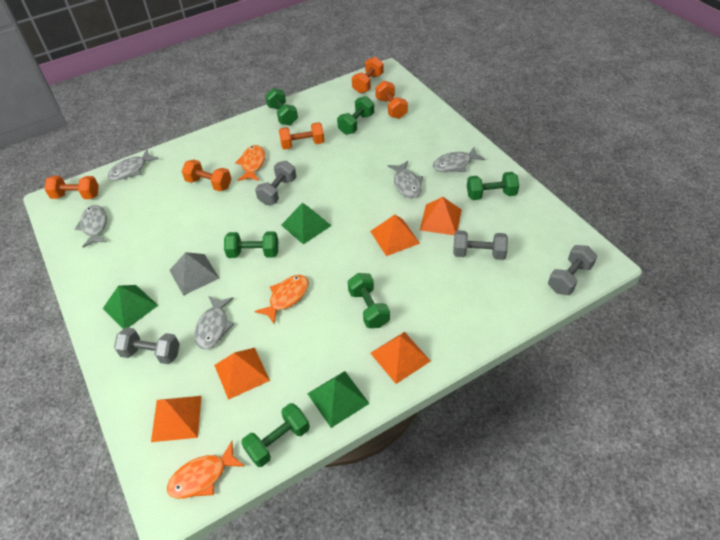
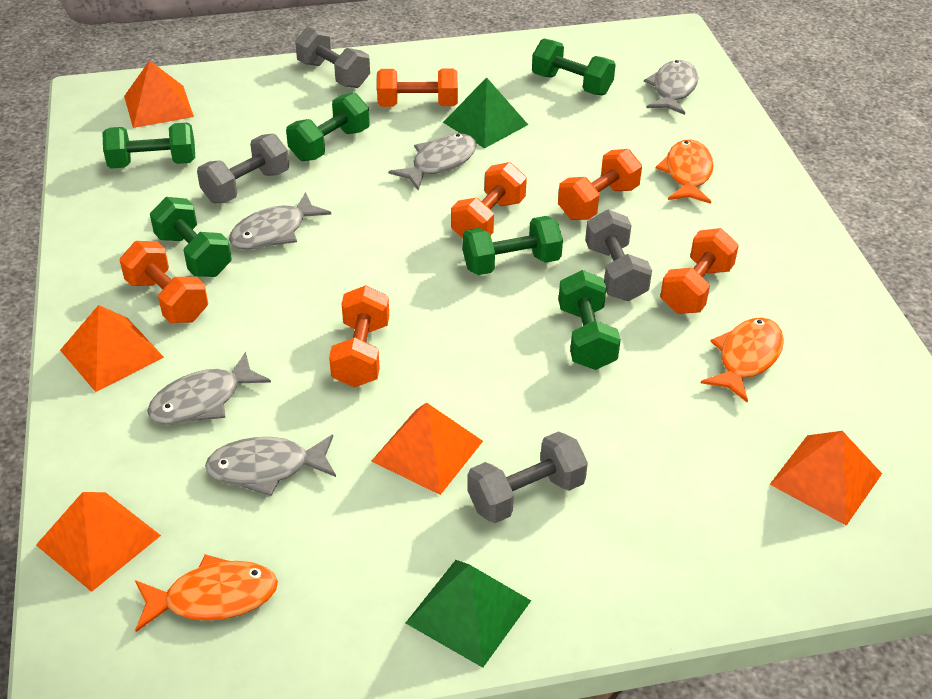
green pyramid: 3 -> 2
grey pyramid: 1 -> 0
orange dumbbell: 5 -> 6

